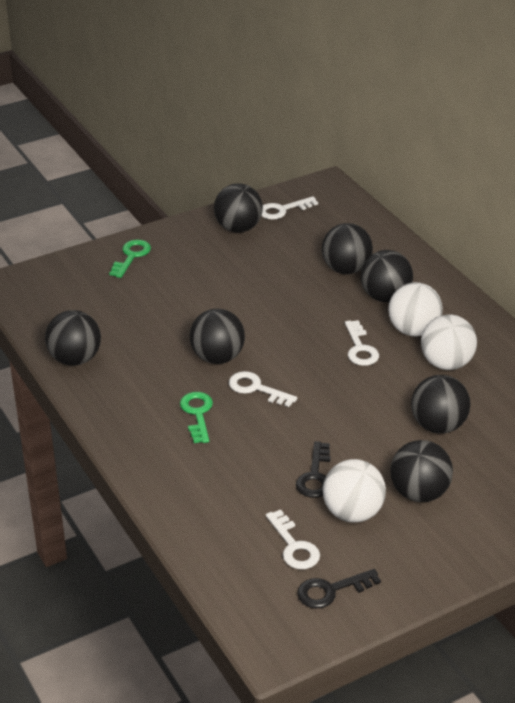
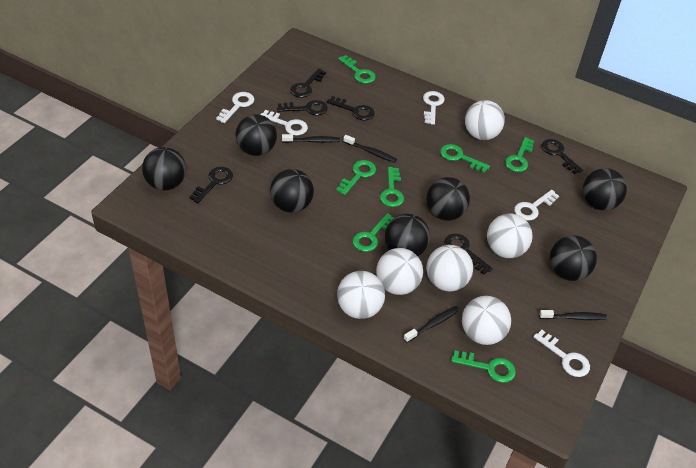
black key: 2 -> 6
black toothbrush: 0 -> 4
green key: 2 -> 7
white ball: 3 -> 6
white key: 4 -> 5

